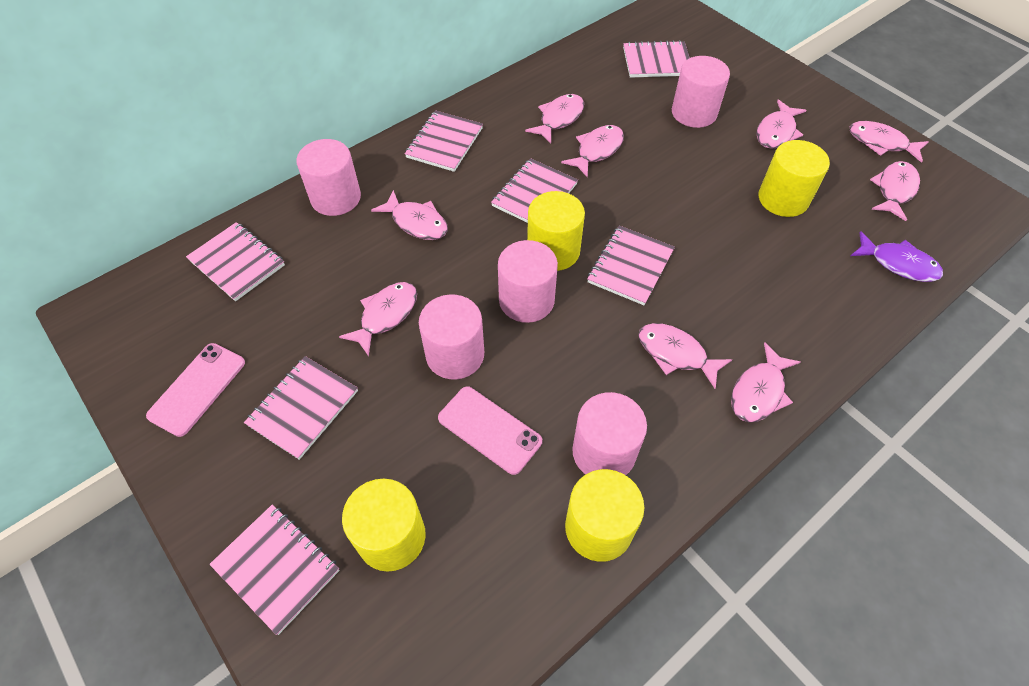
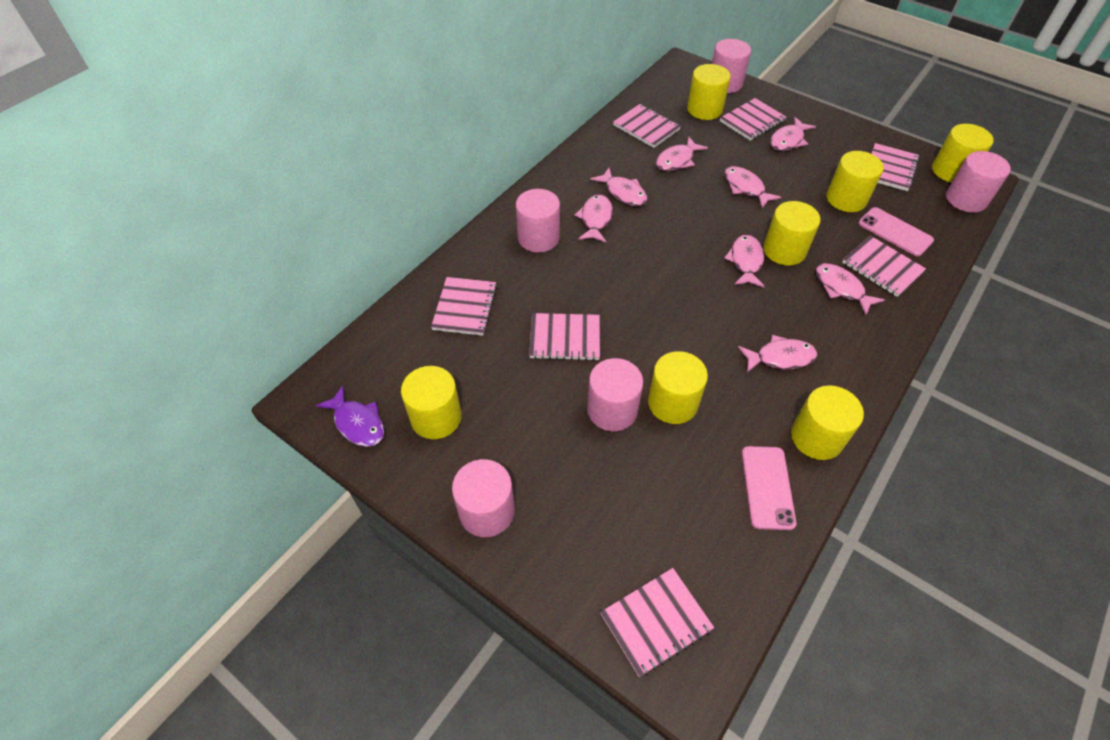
pink fish: 9 -> 8
yellow cylinder: 4 -> 7

